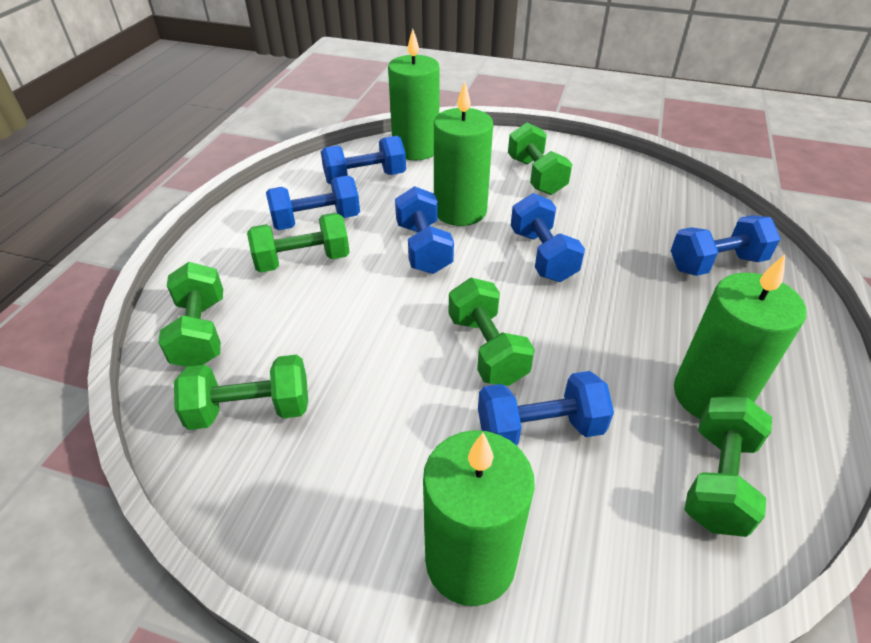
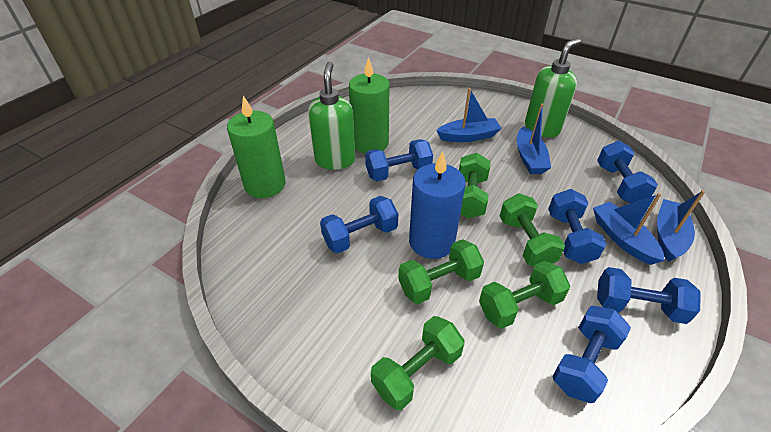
blue boat: 0 -> 4
blue candle: 0 -> 1
green candle: 4 -> 2
green dumbbell: 6 -> 5
green soap dispenser: 0 -> 2

